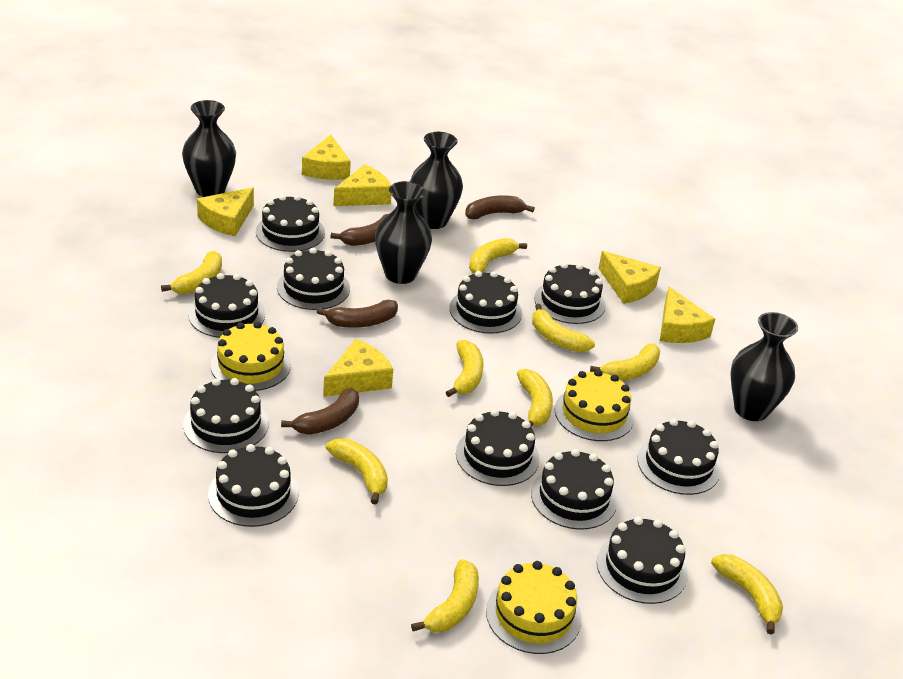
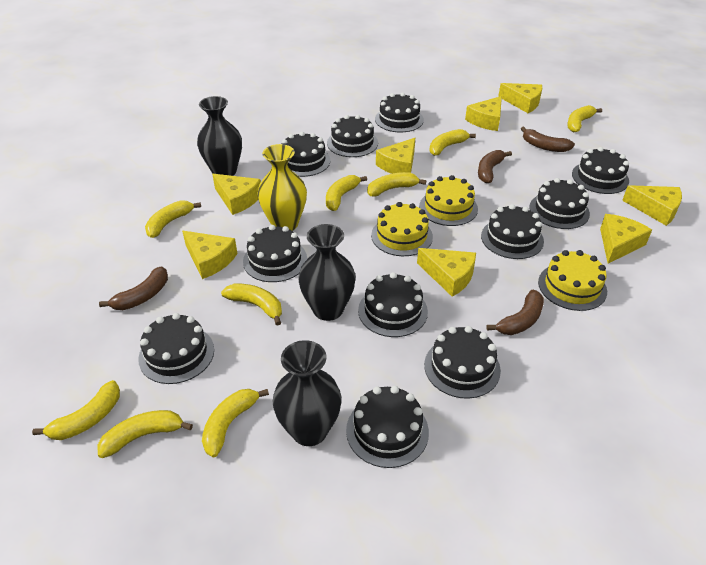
black vase: 4 -> 3
yellow cheese: 6 -> 8
yellow vase: 0 -> 1

